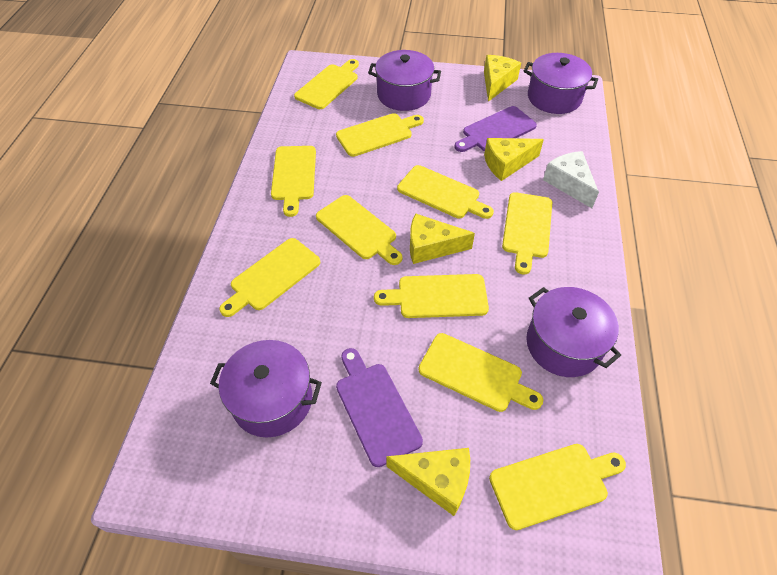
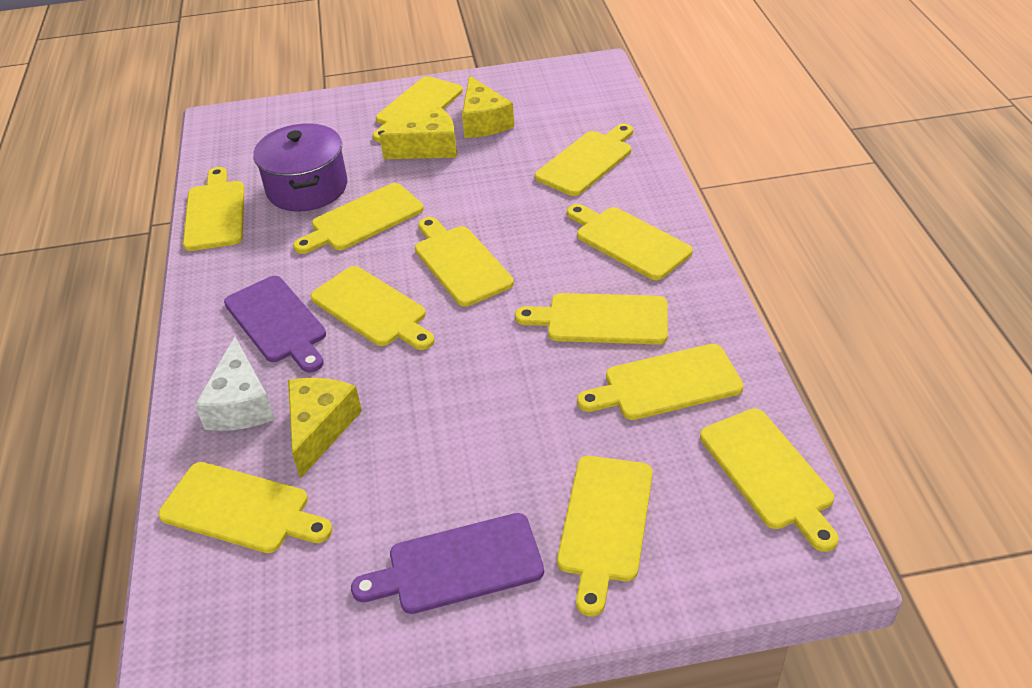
purple pot: 4 -> 1
yellow cheese: 4 -> 3
yellow cutting board: 10 -> 12

